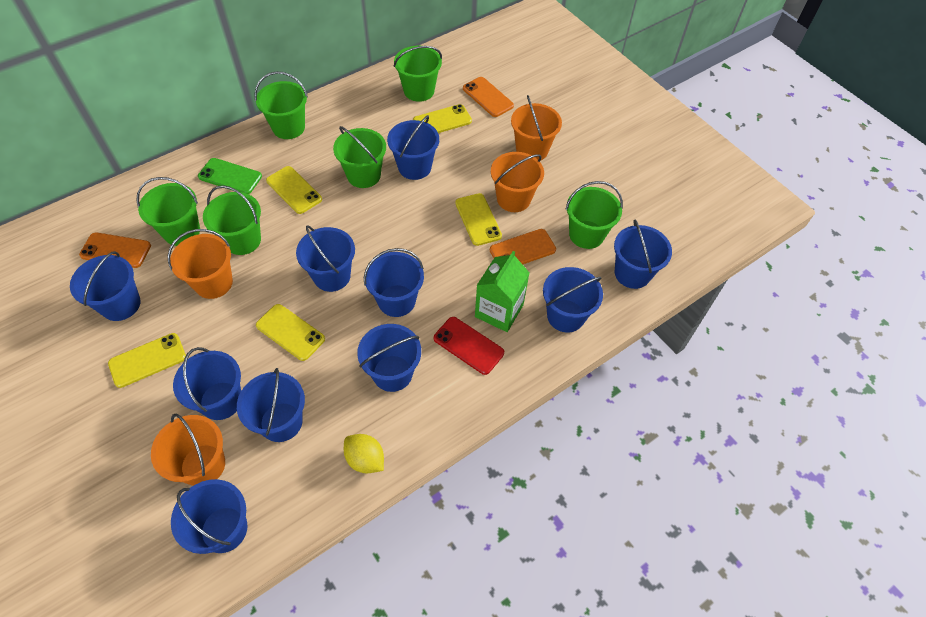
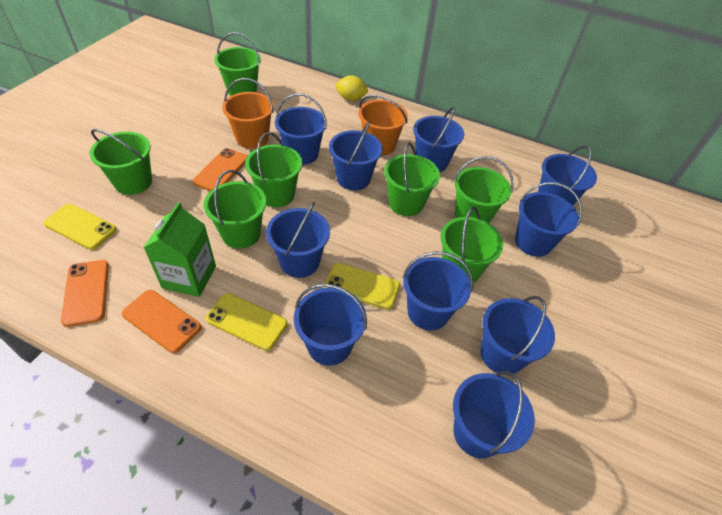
green bucket: 6 -> 7
green phone: 1 -> 0
orange bucket: 4 -> 2
red phone: 1 -> 0
yellow phone: 5 -> 3

